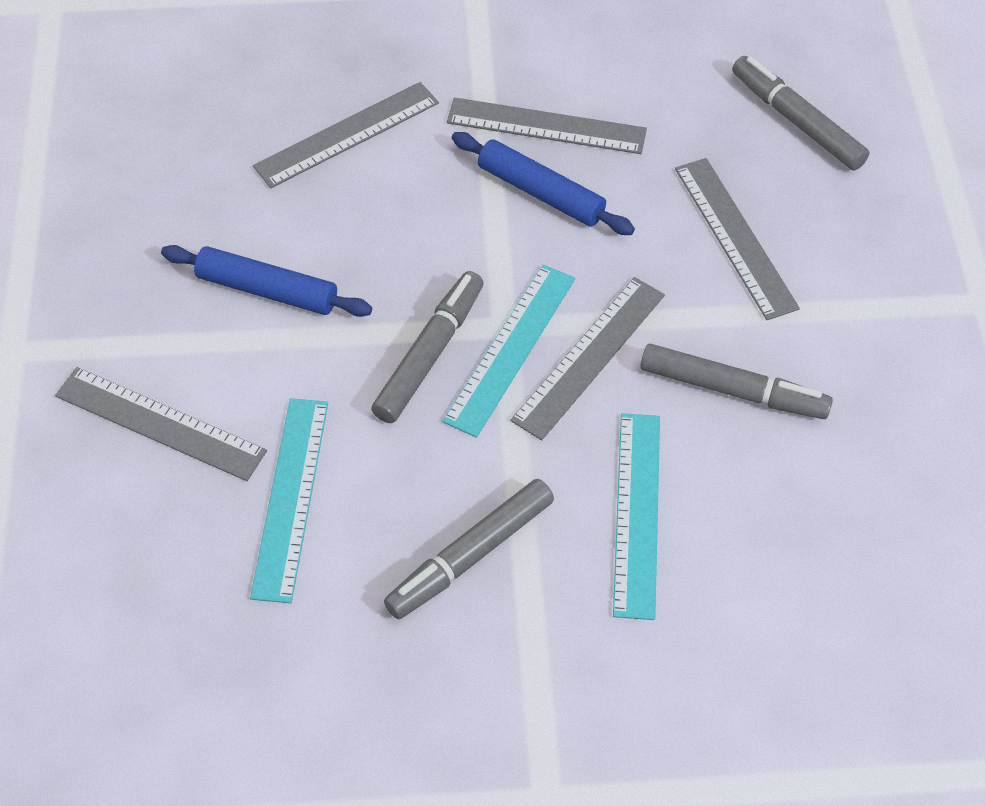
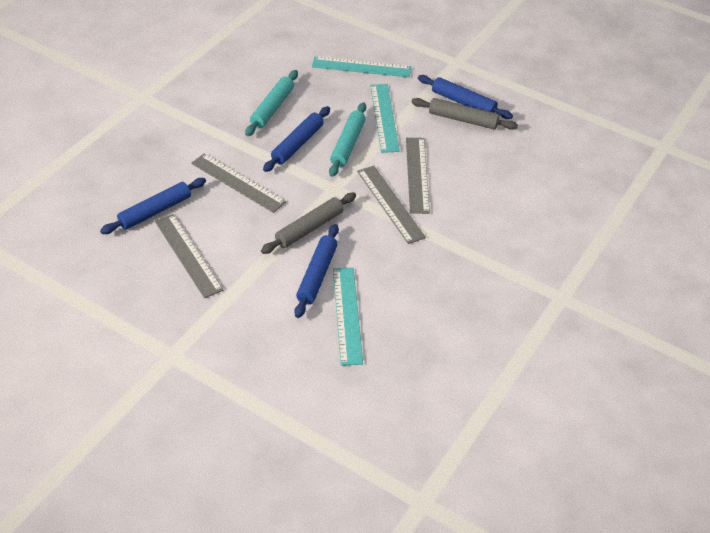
blue rolling pin: 2 -> 4
grey marker: 4 -> 0
grey rolling pin: 0 -> 2
grey ruler: 5 -> 4
turquoise rolling pin: 0 -> 2

